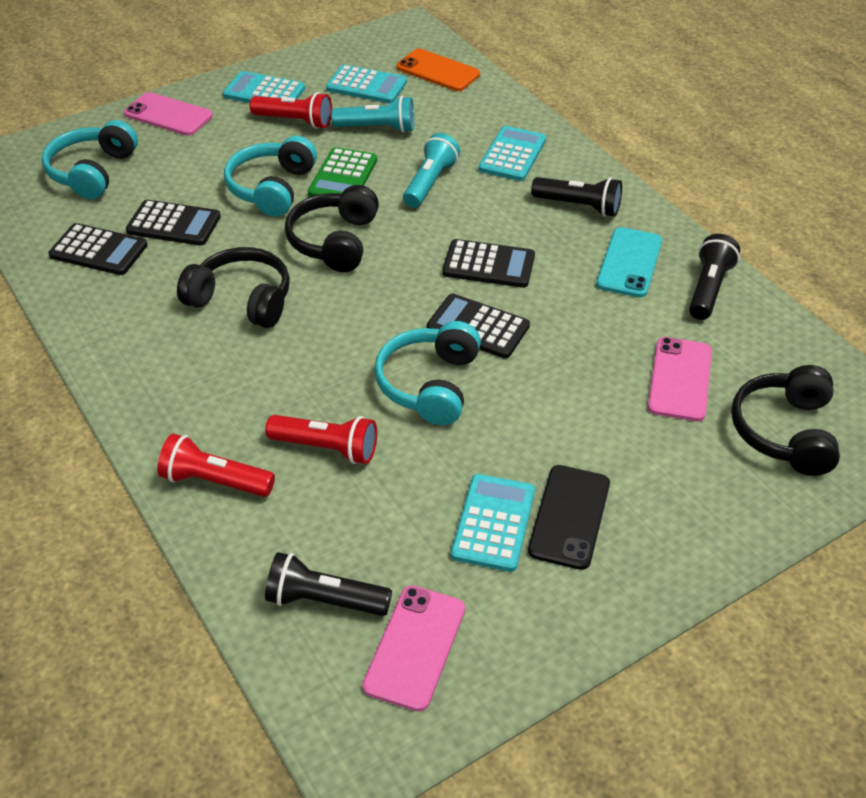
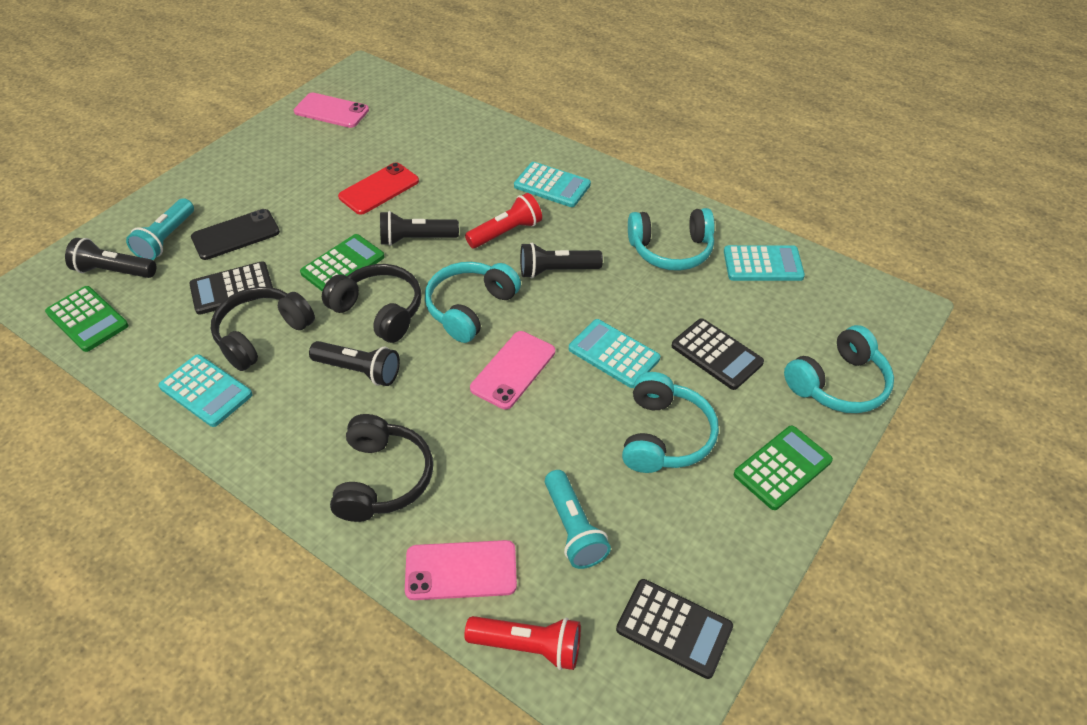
black calculator: 4 -> 3
black flashlight: 3 -> 4
green calculator: 1 -> 3
orange phone: 1 -> 0
red flashlight: 3 -> 2
red phone: 0 -> 1
turquoise headphones: 3 -> 4
turquoise phone: 1 -> 0

